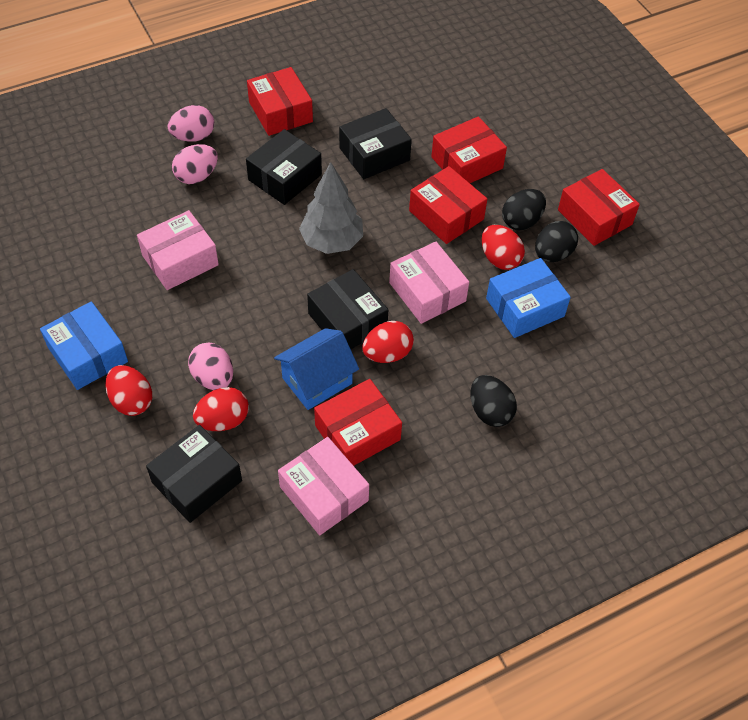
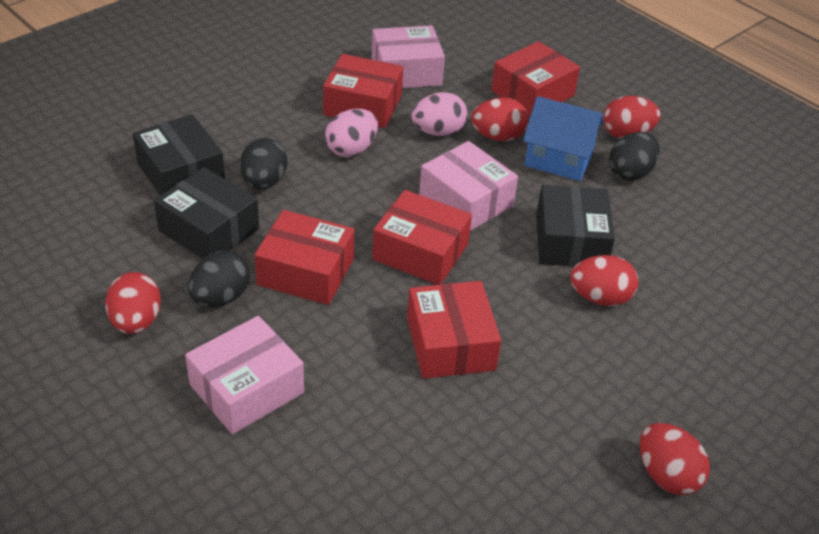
black box: 4 -> 3
blue box: 2 -> 0
grey tree: 1 -> 0
pink egg: 3 -> 2
red egg: 4 -> 5

